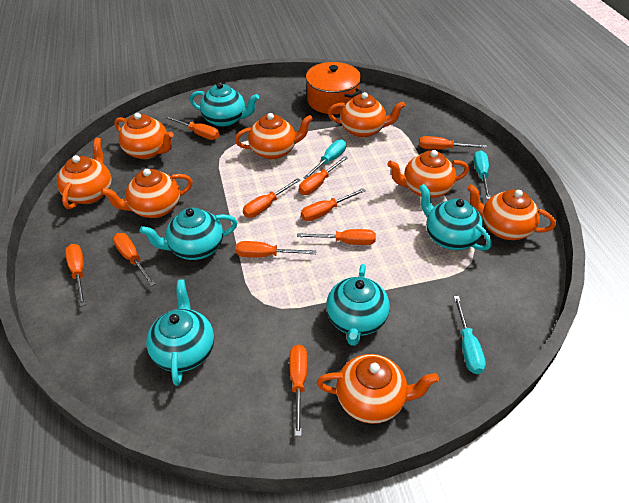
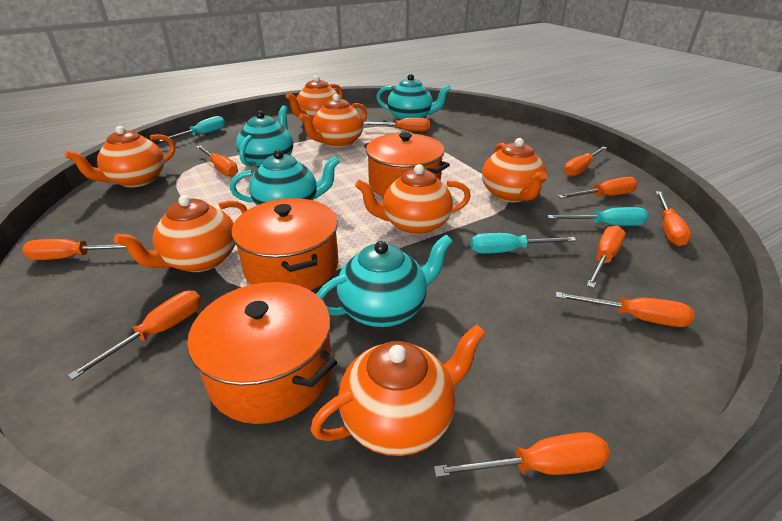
orange pot: 1 -> 3
orange teapot: 8 -> 7
turquoise teapot: 5 -> 4

